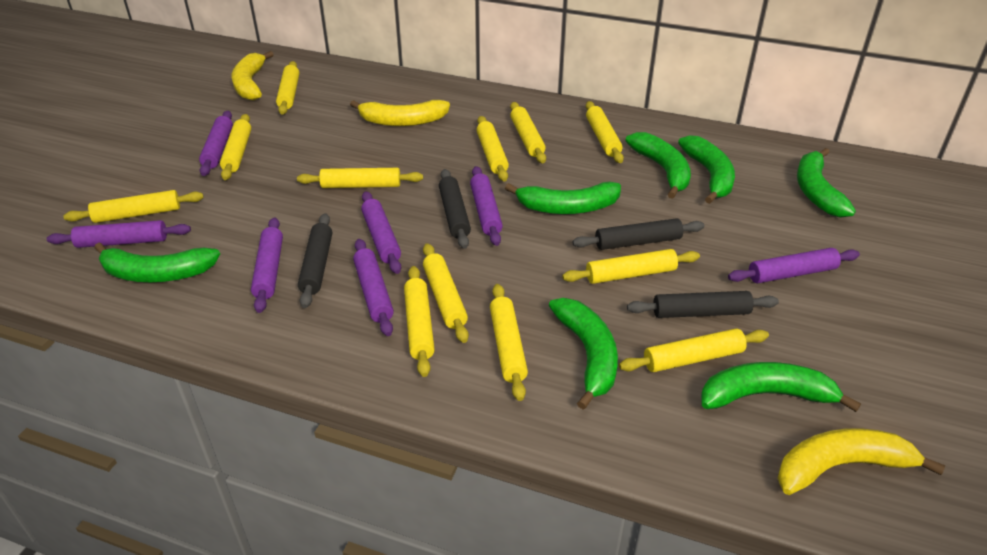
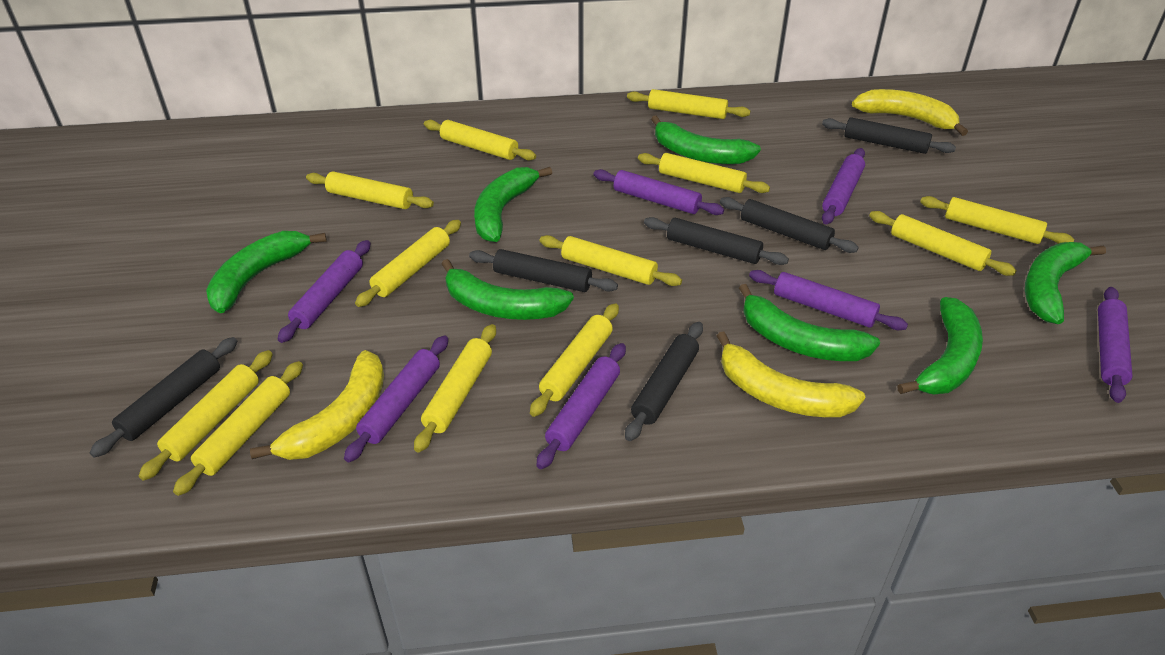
black rolling pin: 4 -> 6

